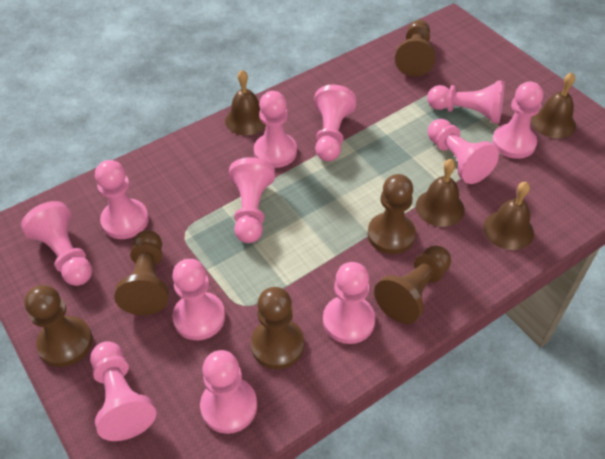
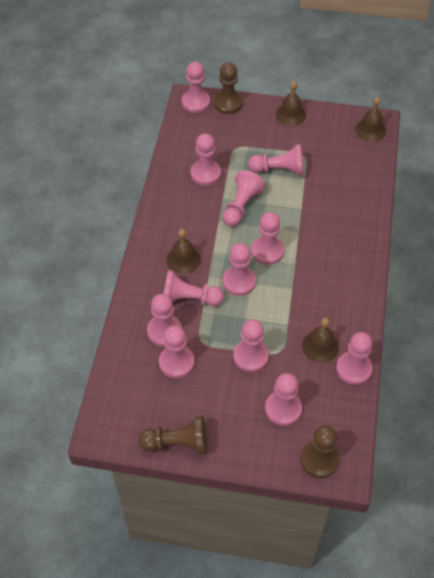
brown pawn: 6 -> 3

